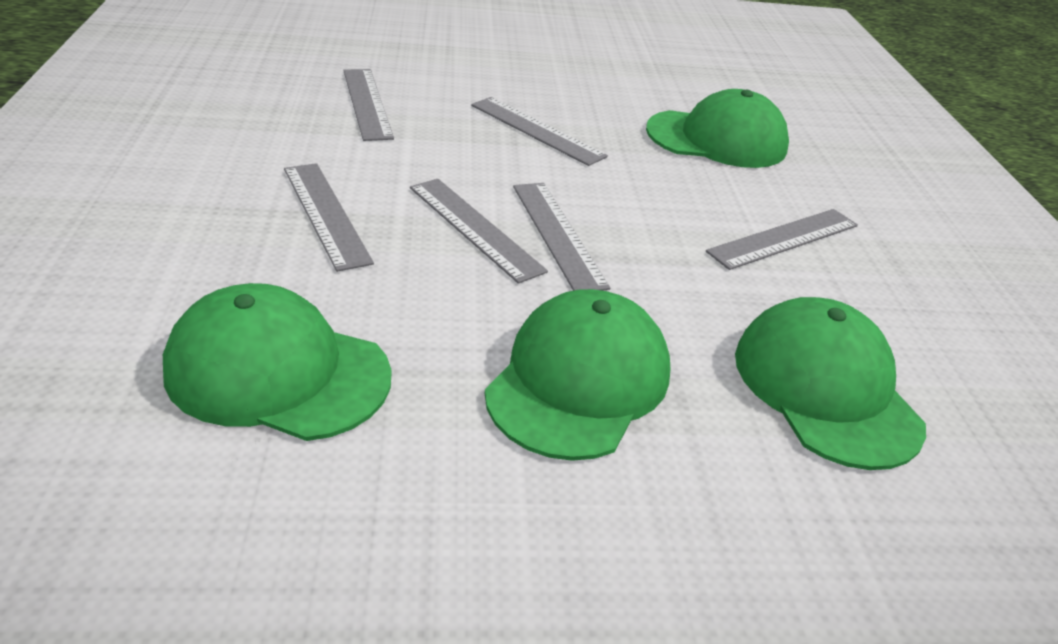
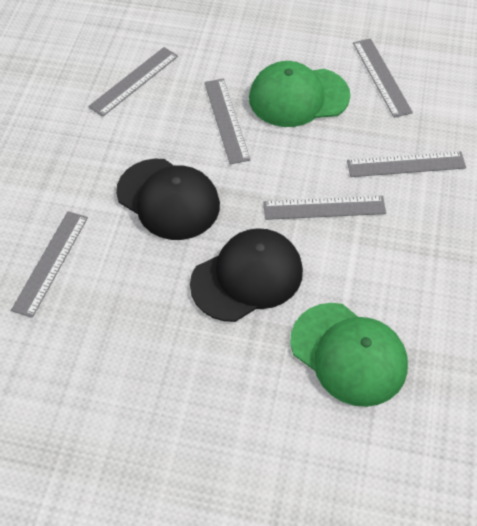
black cap: 0 -> 2
green cap: 4 -> 2

